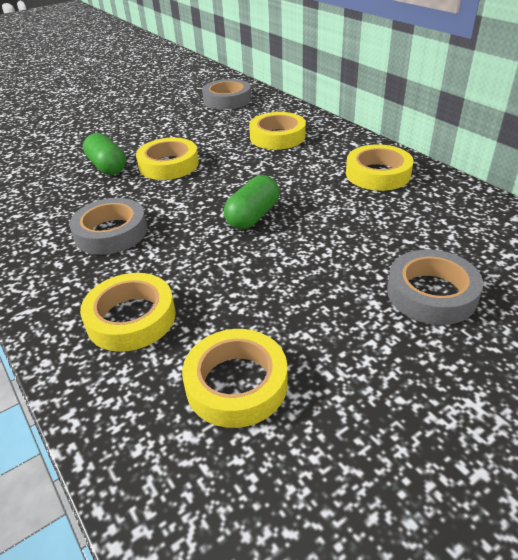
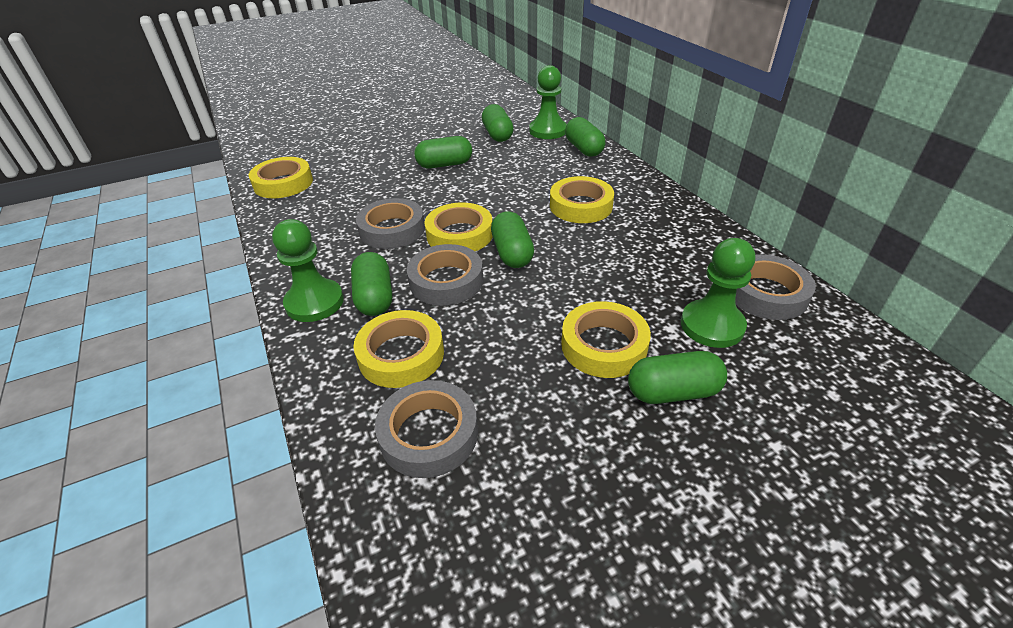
green capsule: 2 -> 6
green pawn: 0 -> 3
grey tape: 3 -> 4

